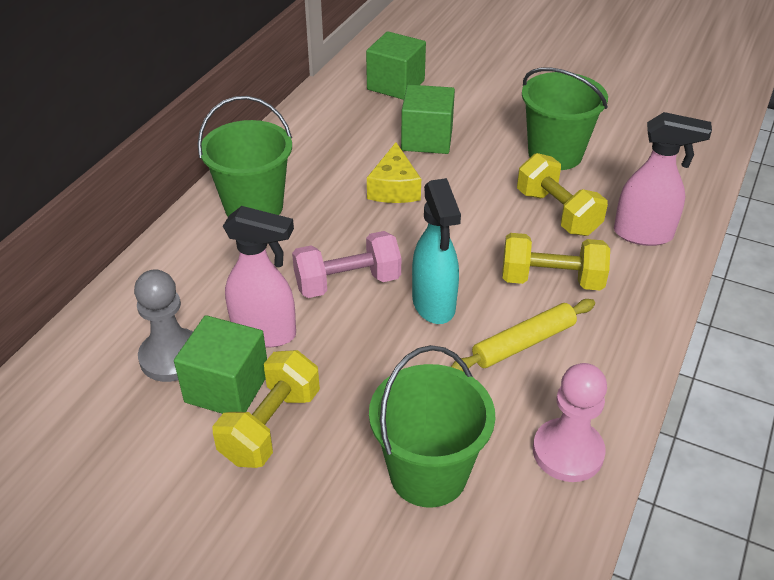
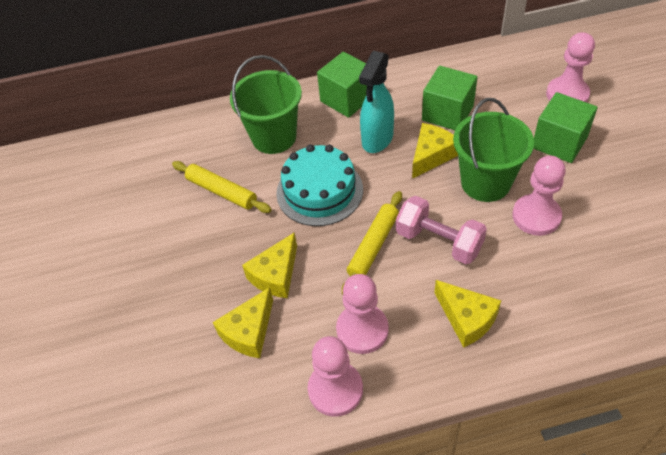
green bucket: 3 -> 2
grey pawn: 1 -> 0
pink pawn: 1 -> 4
pink spray bottle: 2 -> 0
turquoise cake: 0 -> 1
yellow cheese: 1 -> 4
yellow dumbbell: 3 -> 0
yellow rolling pin: 1 -> 2

